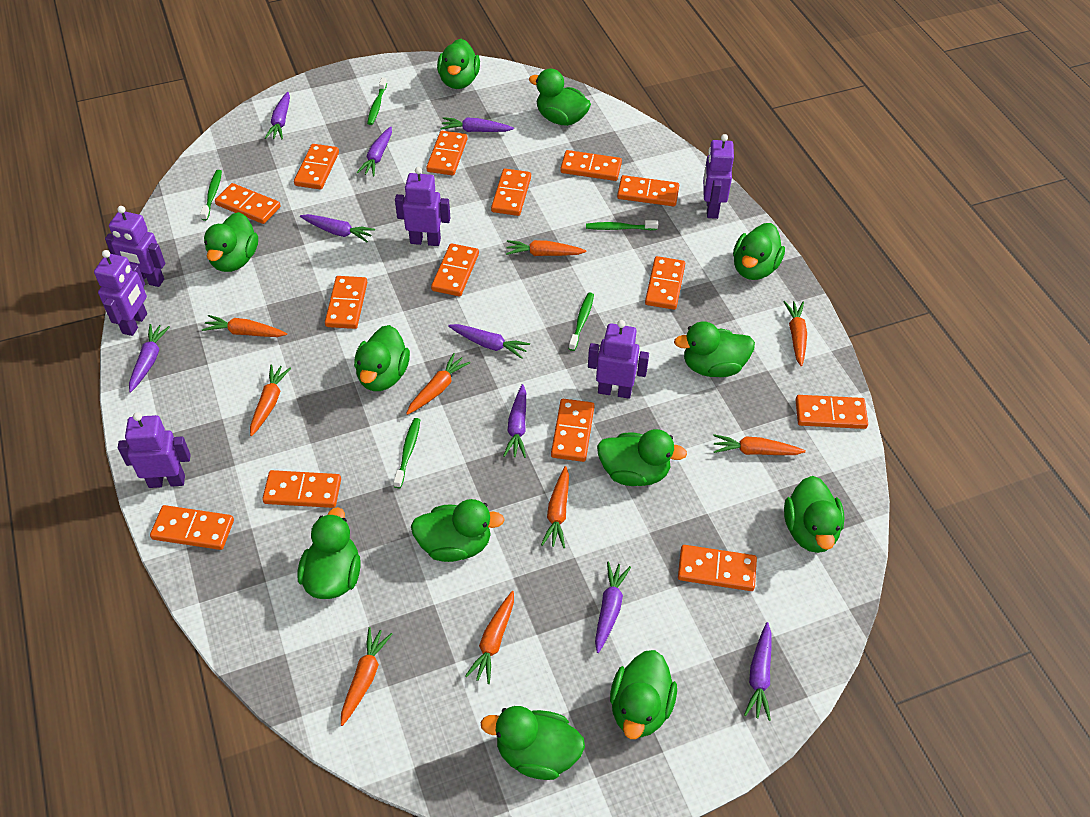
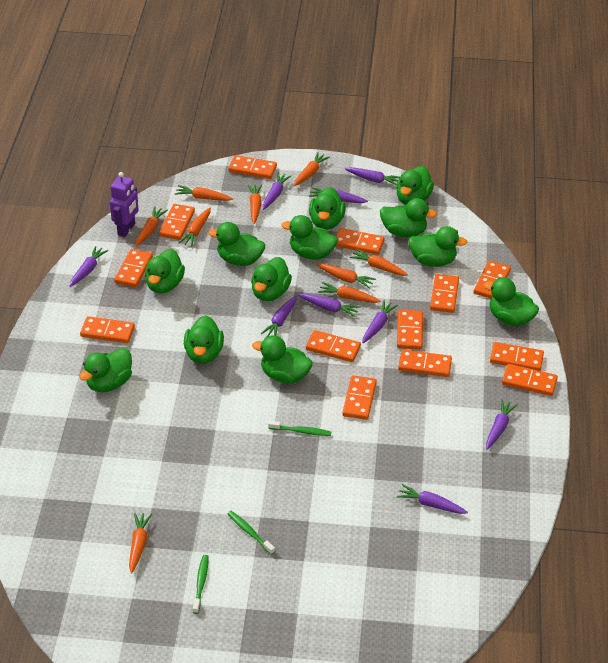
green toothbrush: 5 -> 3
orange domino: 14 -> 13
purple robot: 6 -> 1

